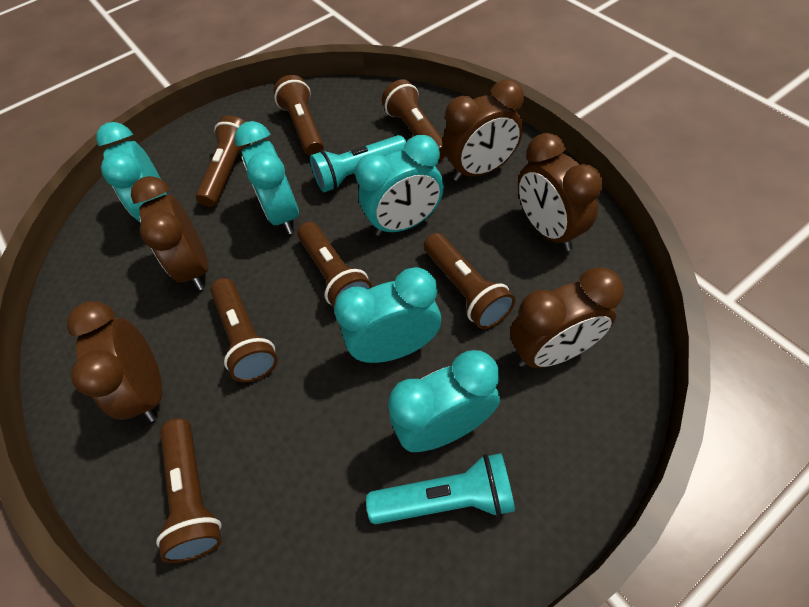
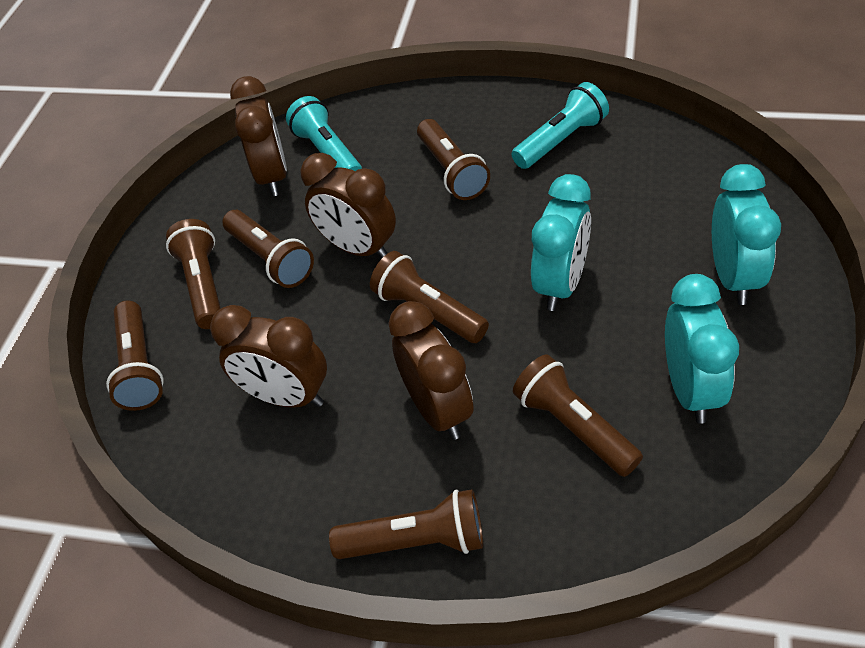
brown clock: 5 -> 4
turquoise clock: 5 -> 3

